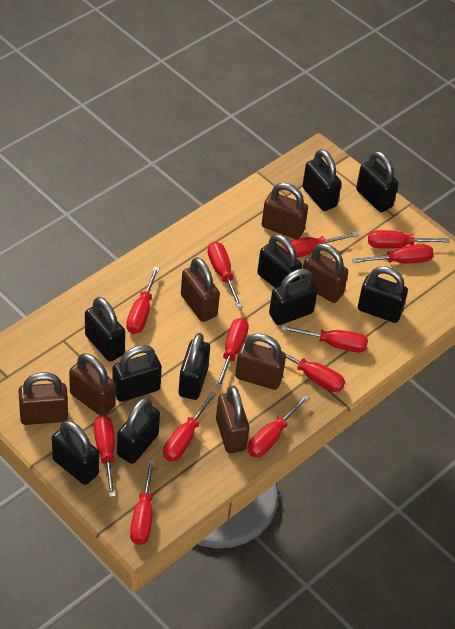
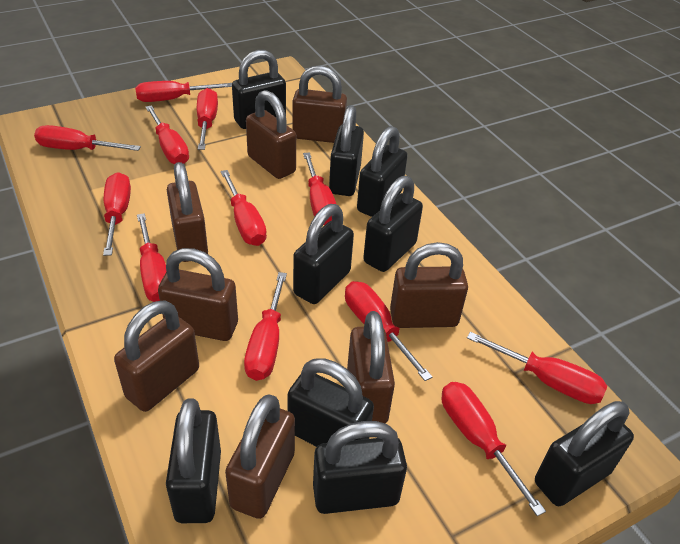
black padlock: 10 -> 9
brown padlock: 7 -> 8

